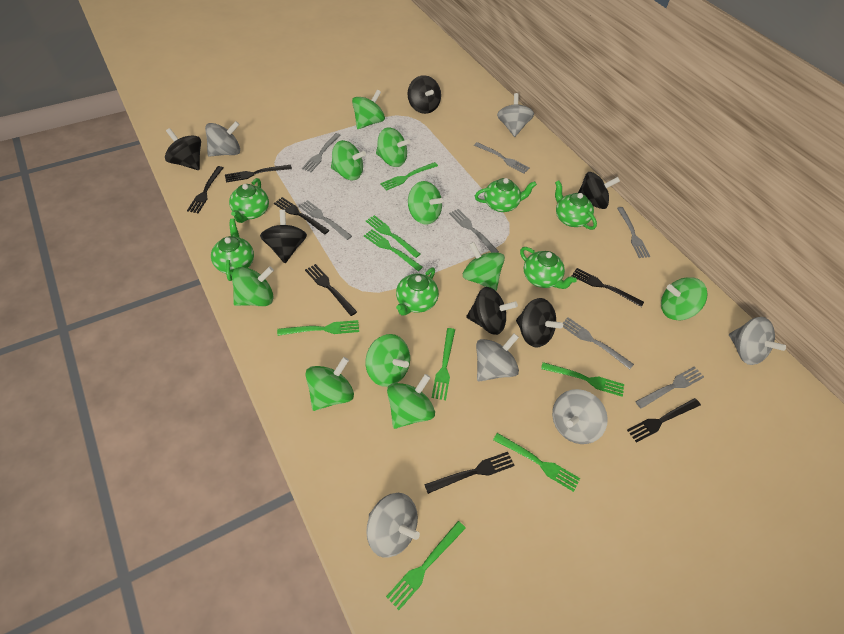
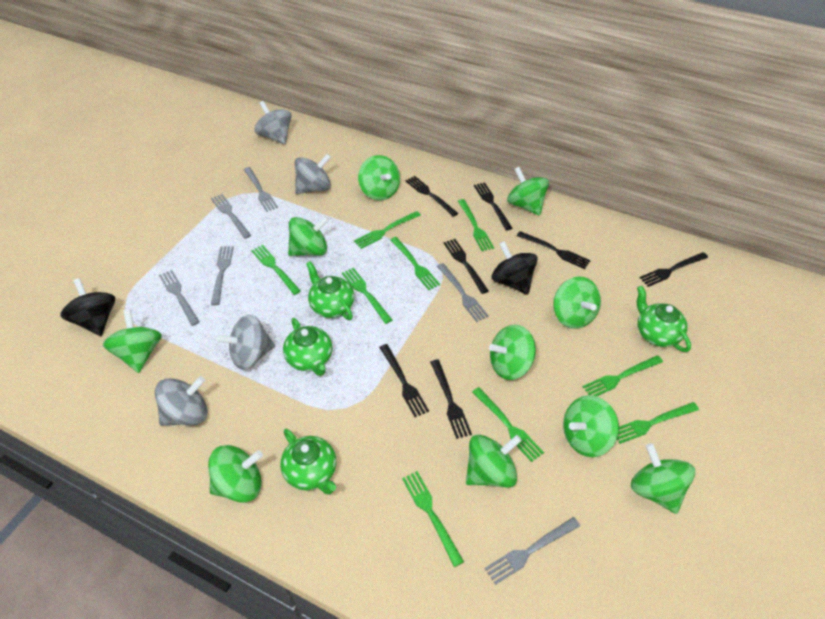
black spinning top: 6 -> 2
green fork: 8 -> 9
green teapot: 6 -> 4
grey fork: 7 -> 6
grey spinning top: 6 -> 4

